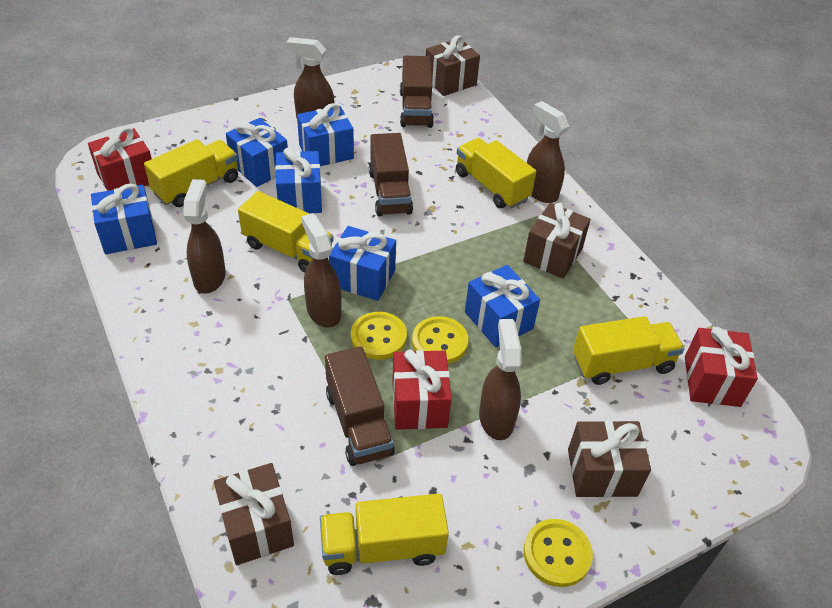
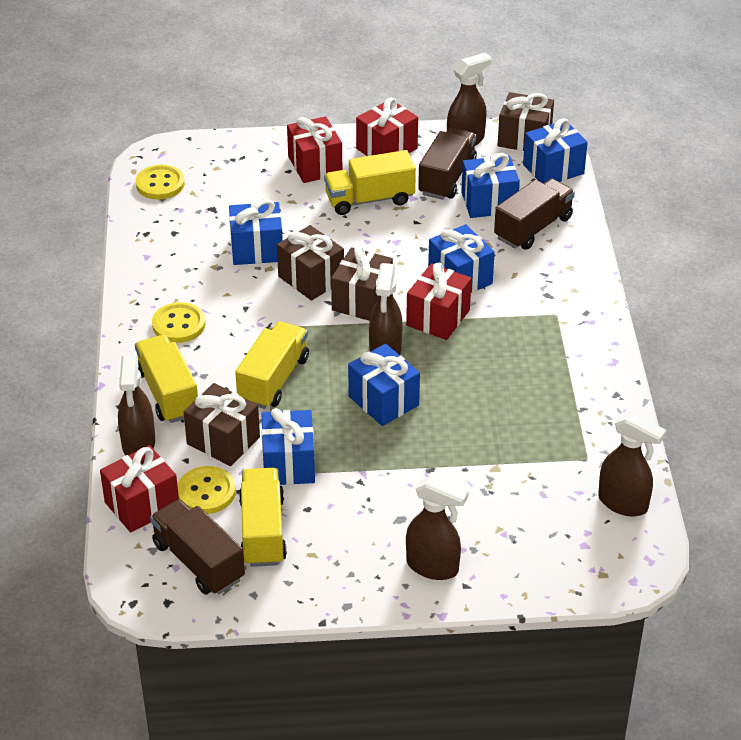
red gift: 3 -> 4
yellow truck: 5 -> 4

